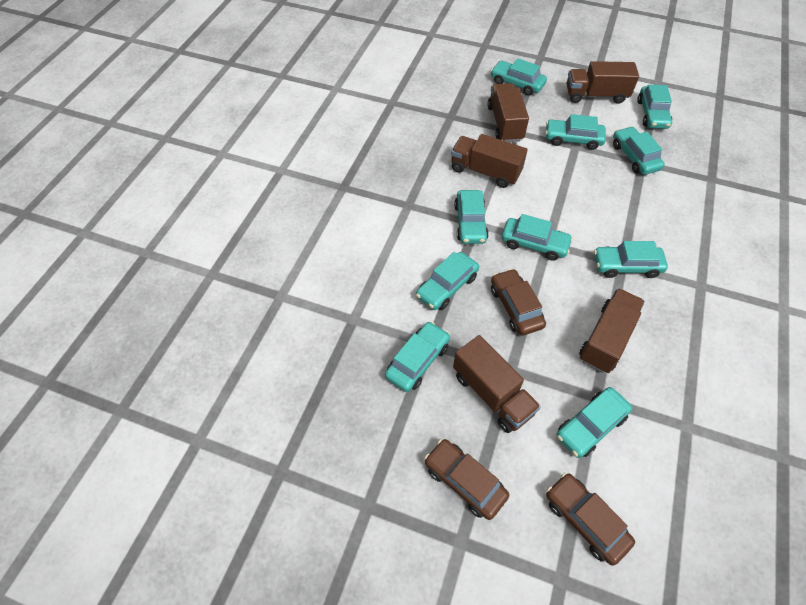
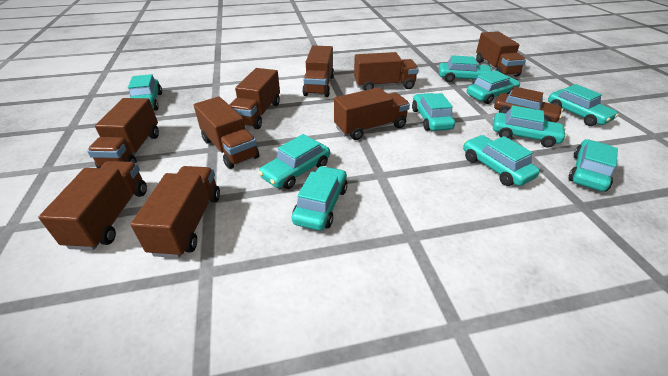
brown car: 3 -> 1
brown truck: 5 -> 9

